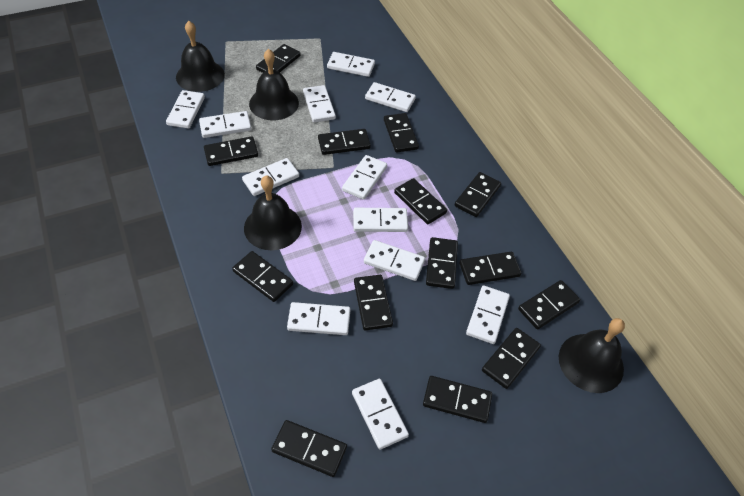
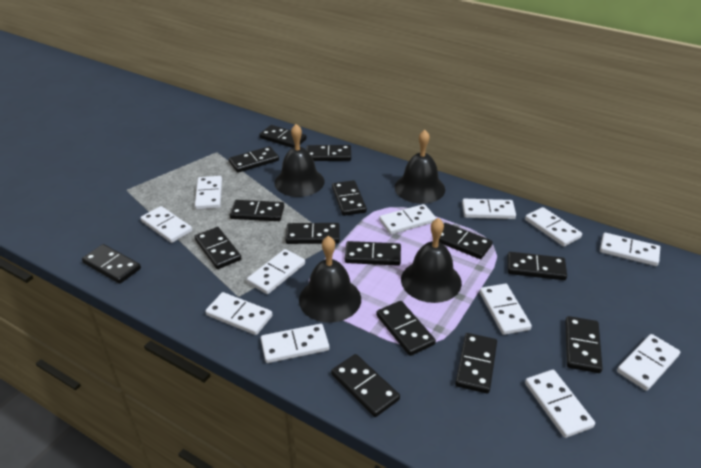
black domino: 14 -> 15

